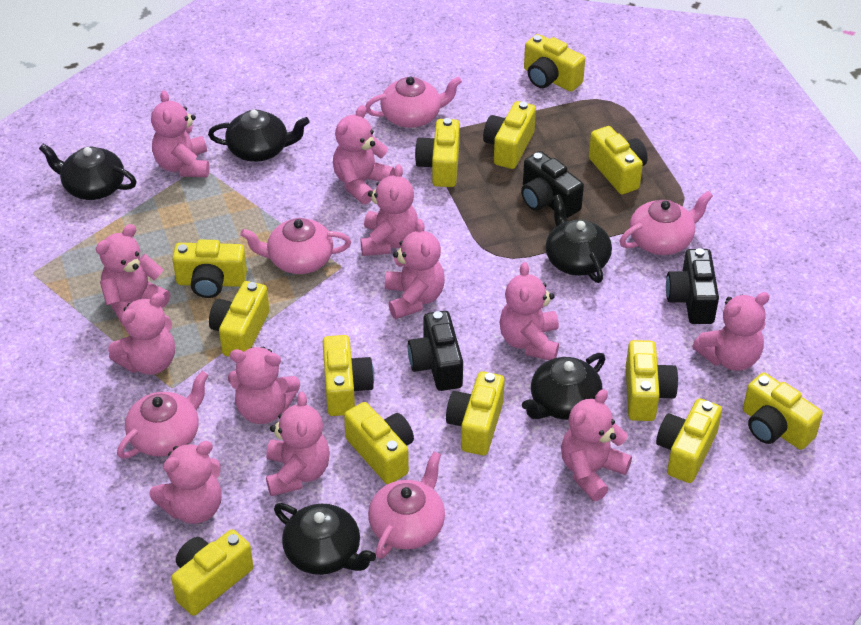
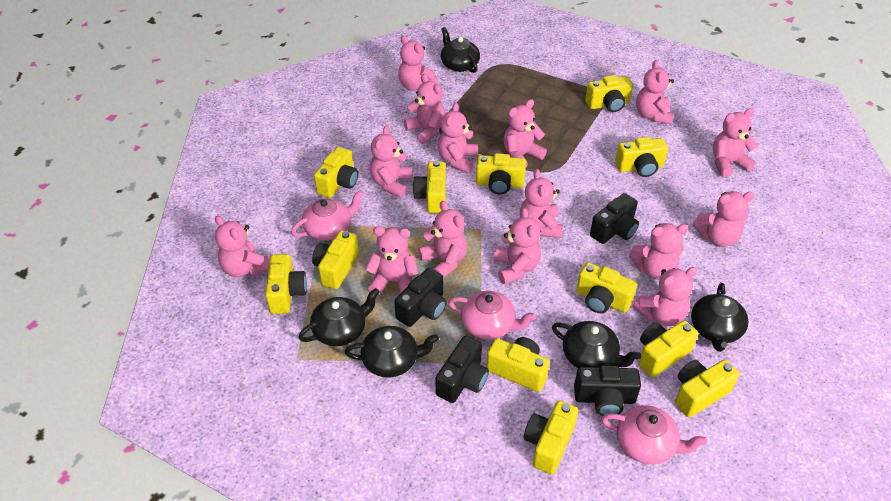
black camera: 3 -> 4
pink teapot: 5 -> 3
pink teddy bear: 12 -> 15
yellow camera: 13 -> 12

